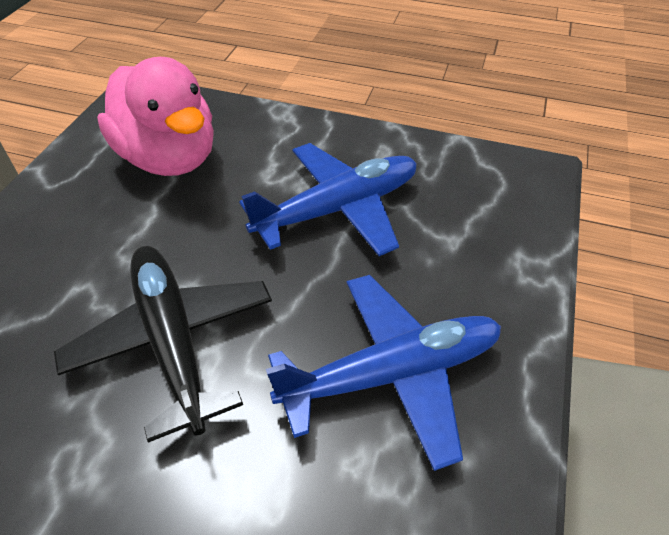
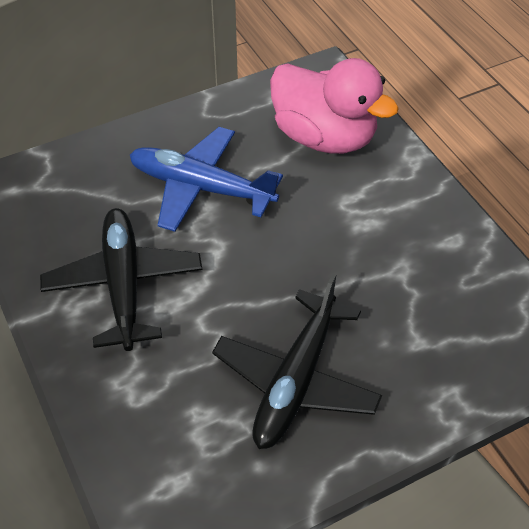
black plane: 1 -> 2
blue plane: 2 -> 1

